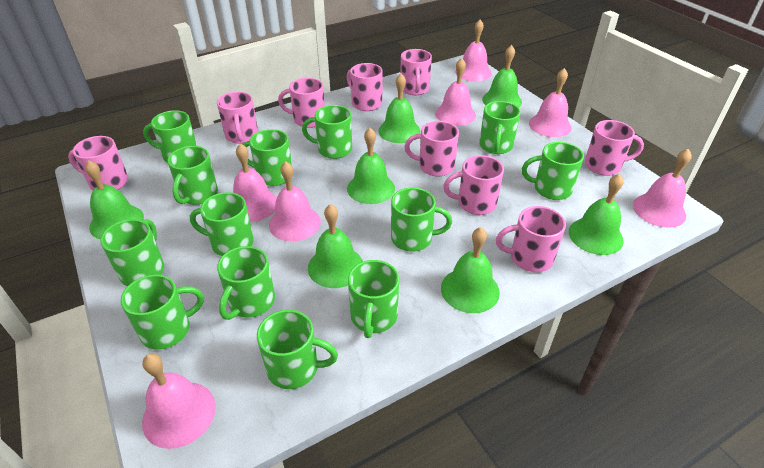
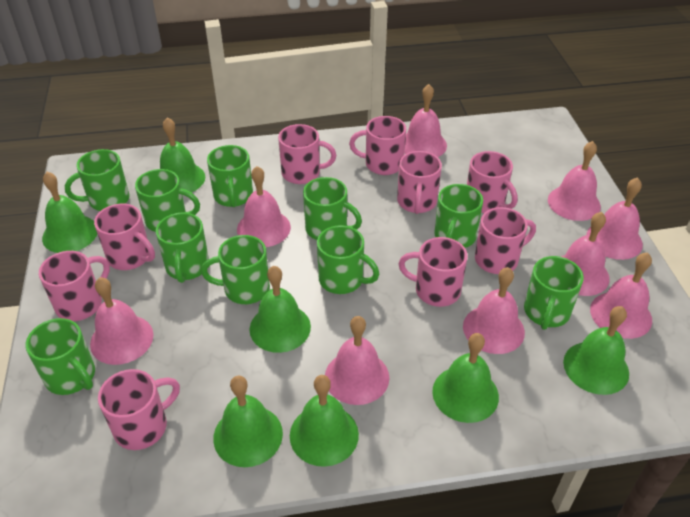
green mug: 13 -> 10
pink bell: 7 -> 9

